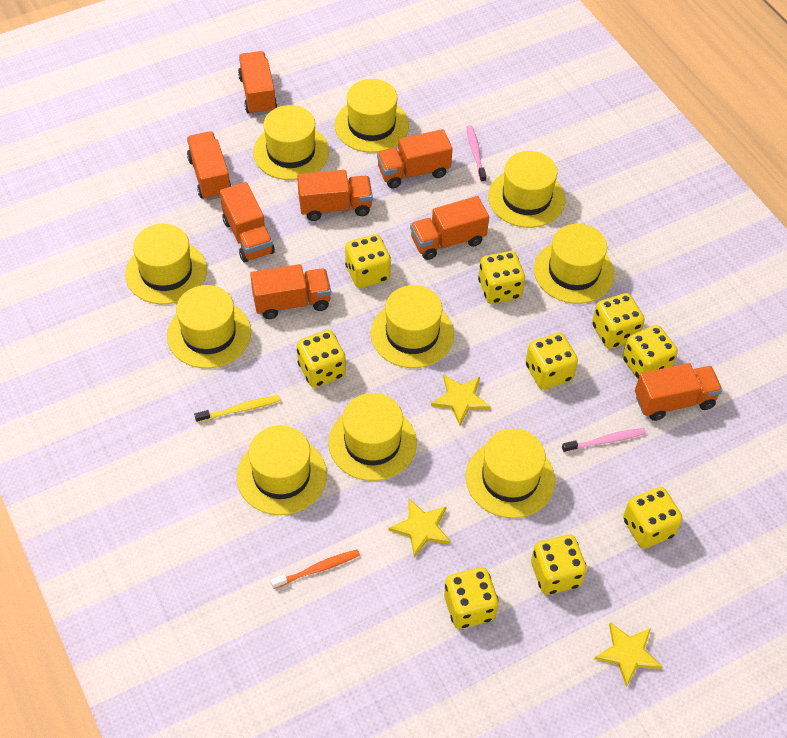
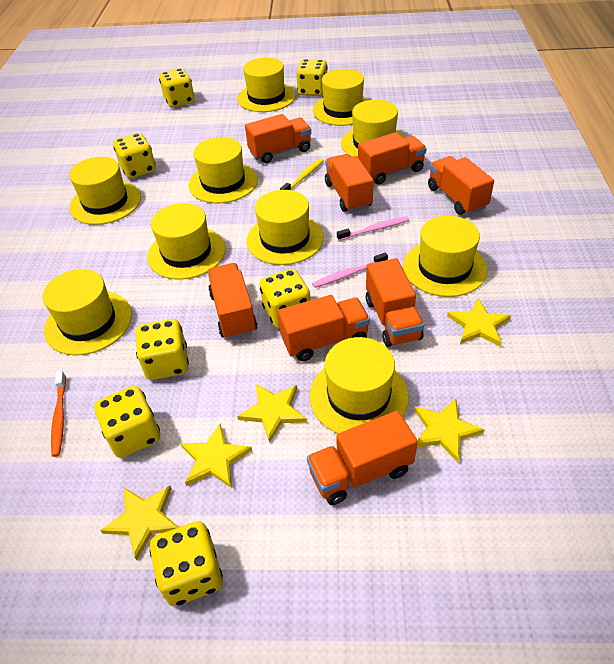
yellow dice: 9 -> 7
yellow star: 3 -> 5

